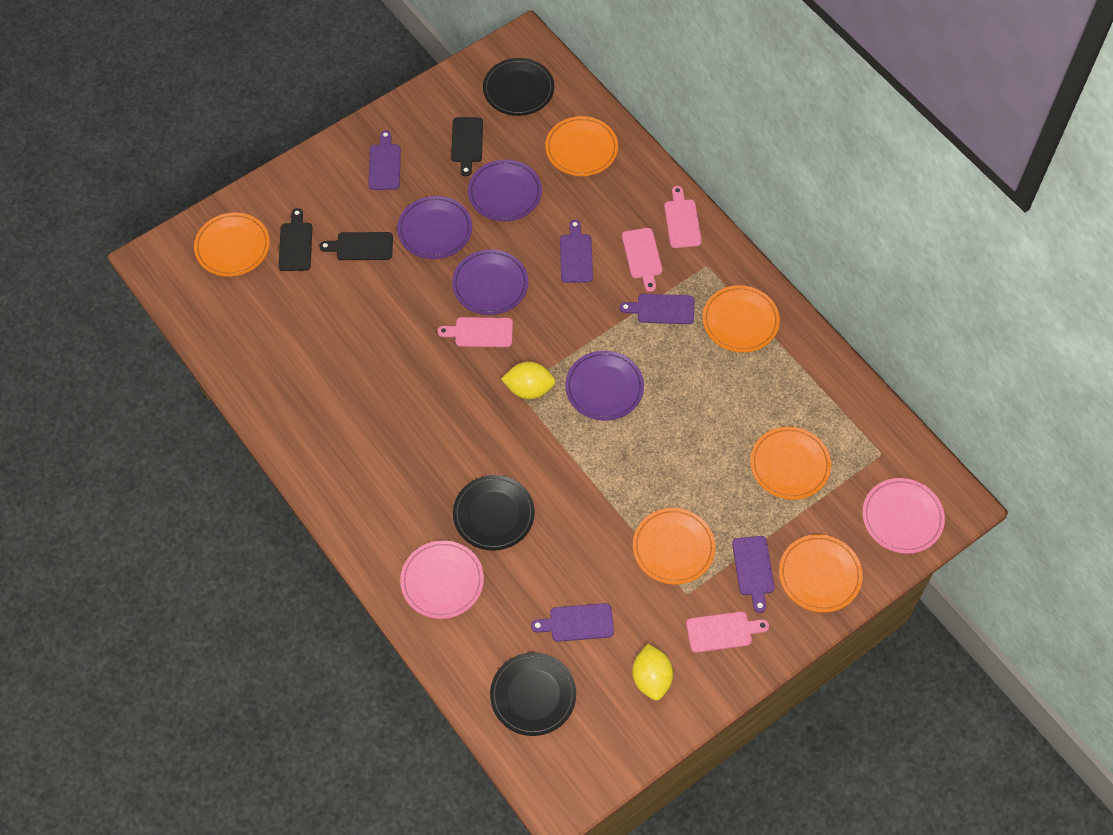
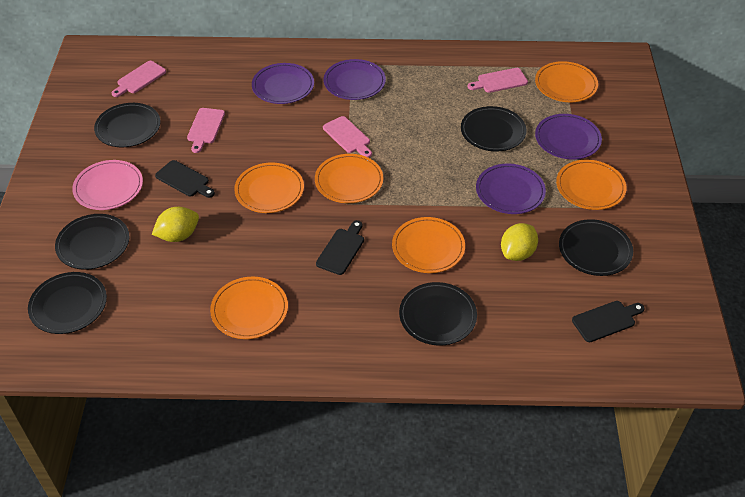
black plate: 3 -> 6
pink plate: 2 -> 1
purple cutting board: 5 -> 0

